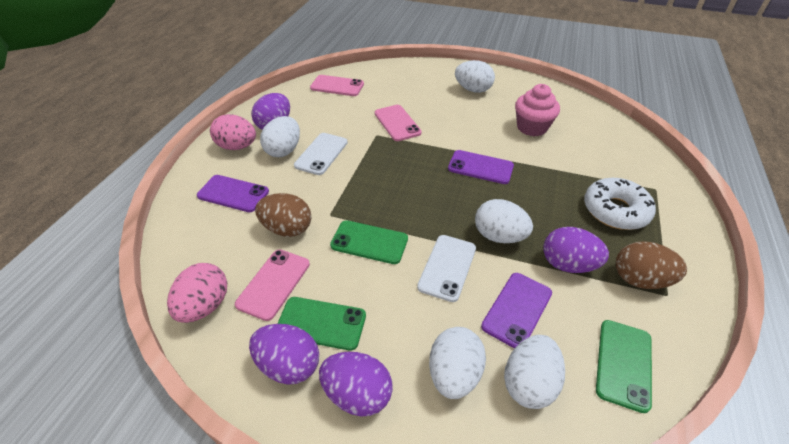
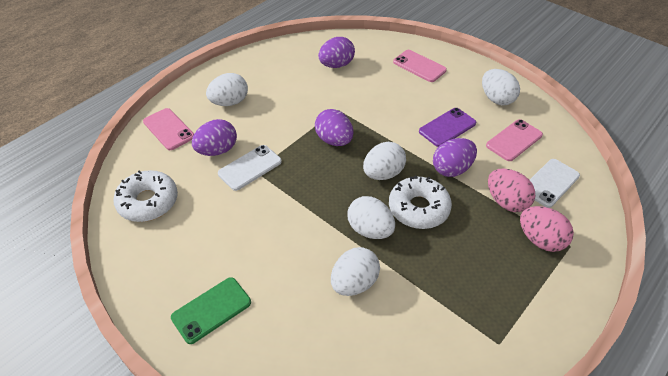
brown egg: 2 -> 0
green phone: 3 -> 1
pink cupcake: 1 -> 0
purple phone: 3 -> 1
white donut: 1 -> 2

